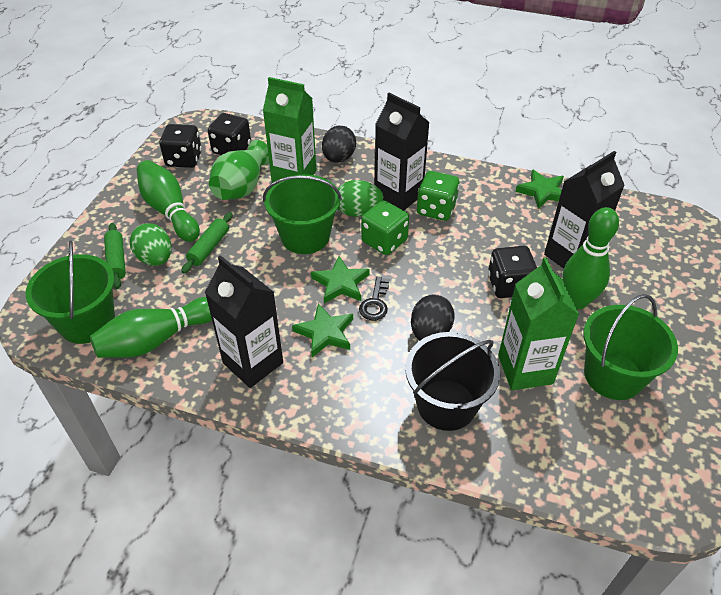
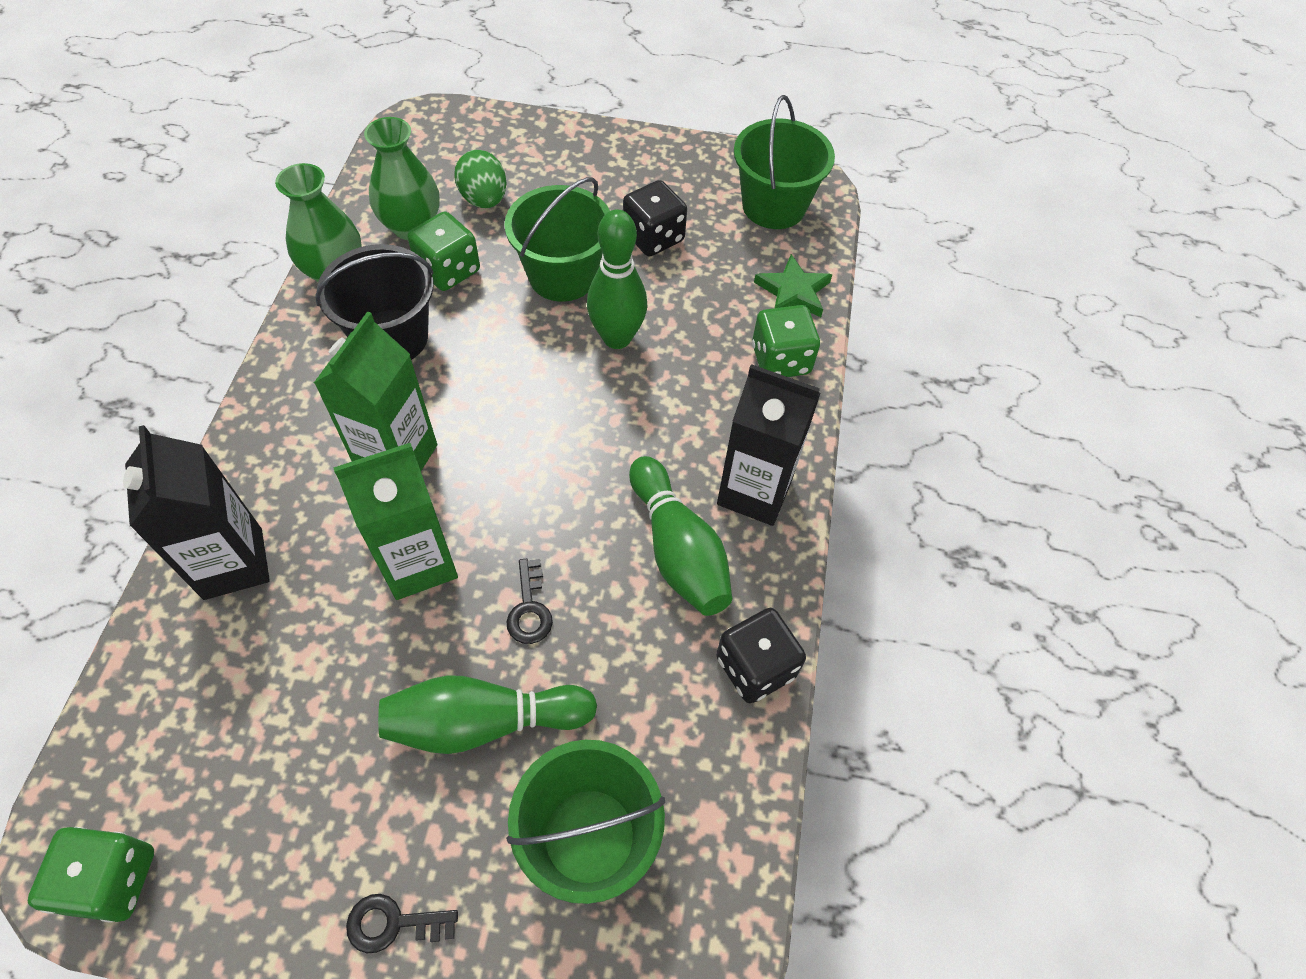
black carton: 3 -> 2
black dice: 3 -> 2
black egg: 2 -> 0
black key: 1 -> 2
green dice: 2 -> 3
green egg: 2 -> 1
green rolling pin: 2 -> 0
green star: 3 -> 1
green vase: 1 -> 2

